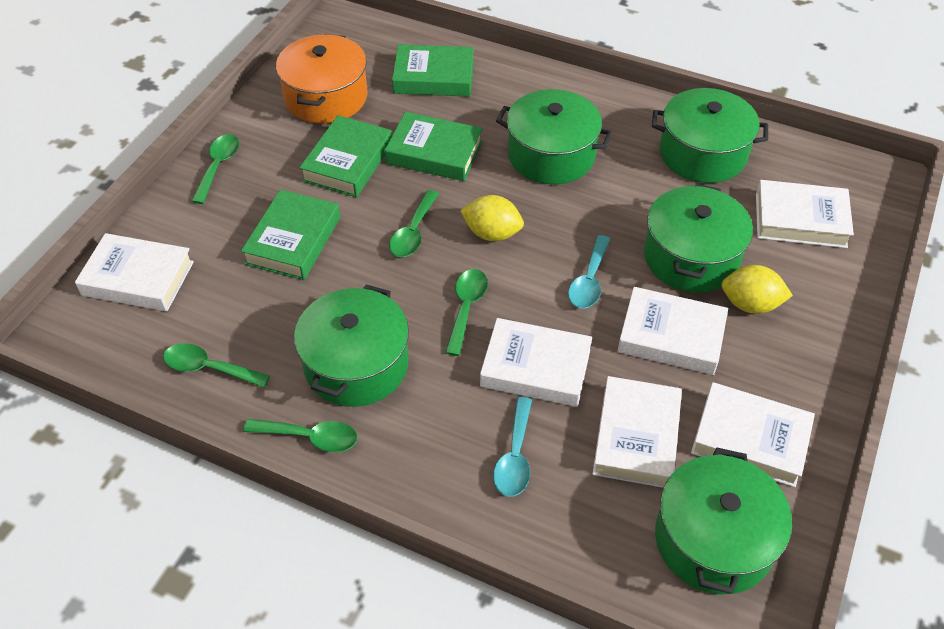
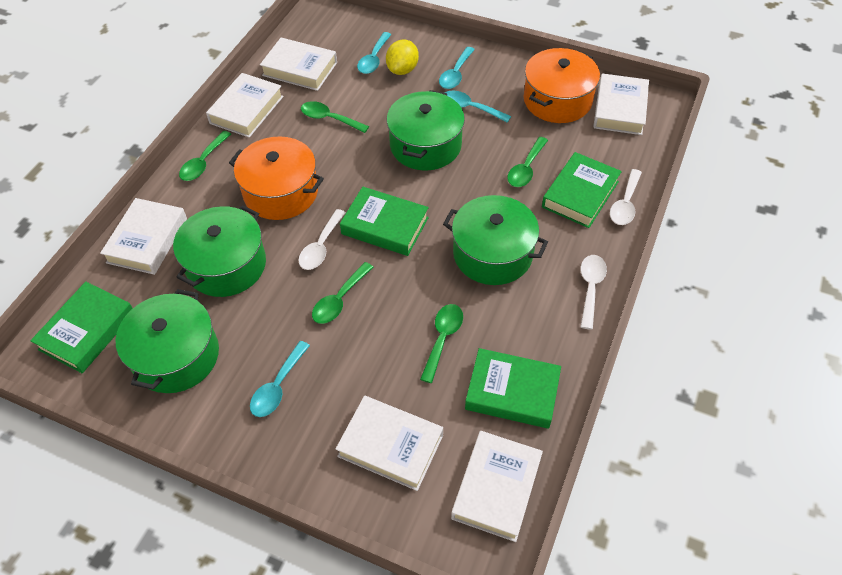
green pot: 5 -> 4
orange pot: 1 -> 2
turquoise spoon: 2 -> 4
white spoon: 0 -> 3
yellow lemon: 2 -> 1

